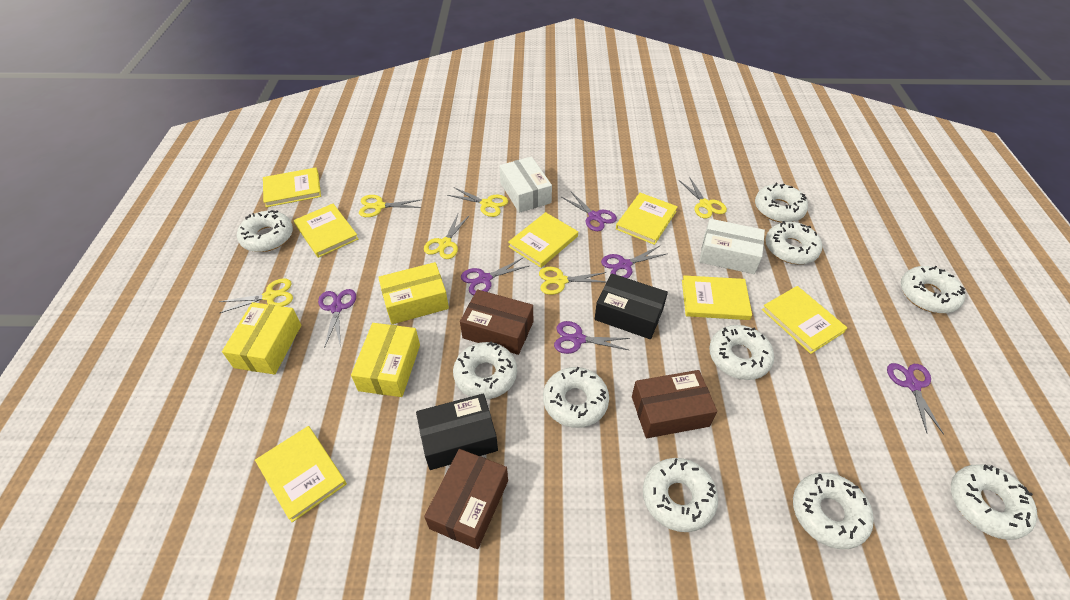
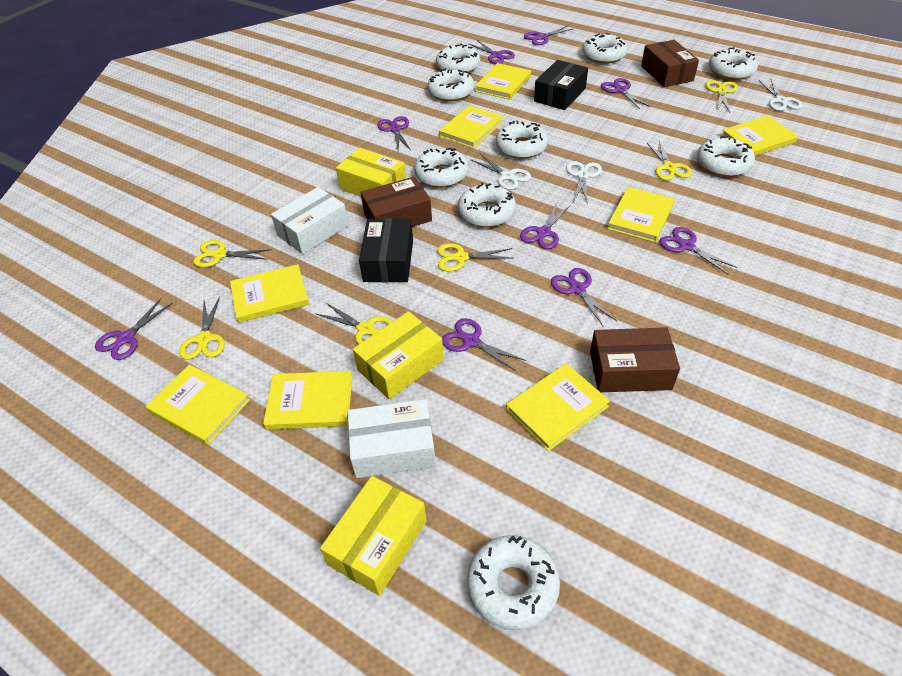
purple scissors: 6 -> 9
white donut: 10 -> 9
white scissors: 0 -> 3
yellow book: 7 -> 8

